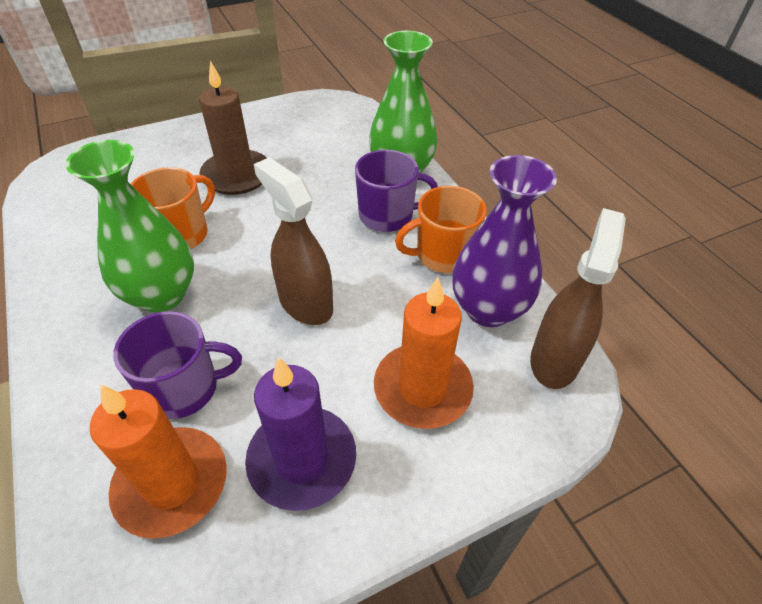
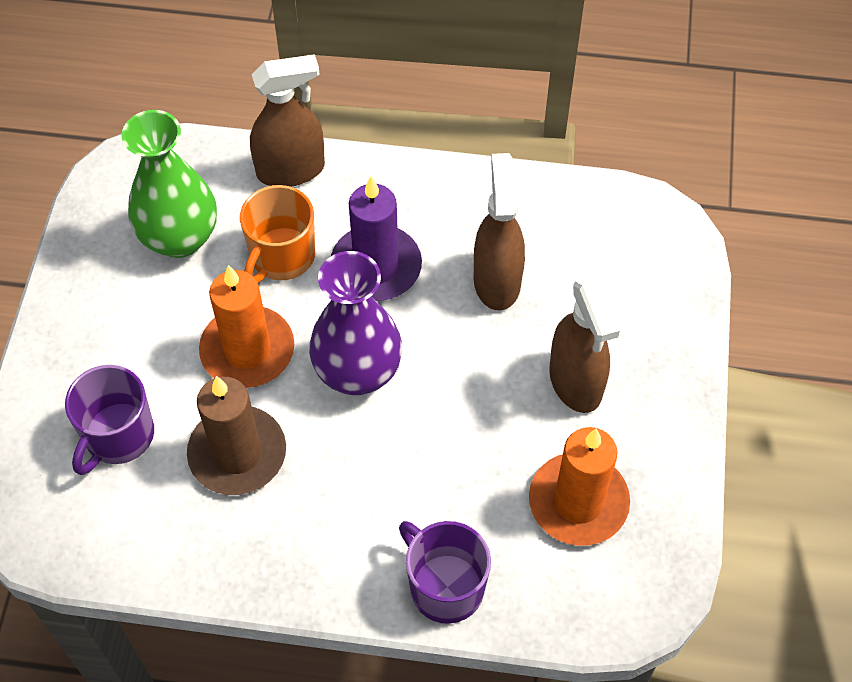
brown spray bottle: 2 -> 3
green vase: 2 -> 1
orange mug: 2 -> 1

